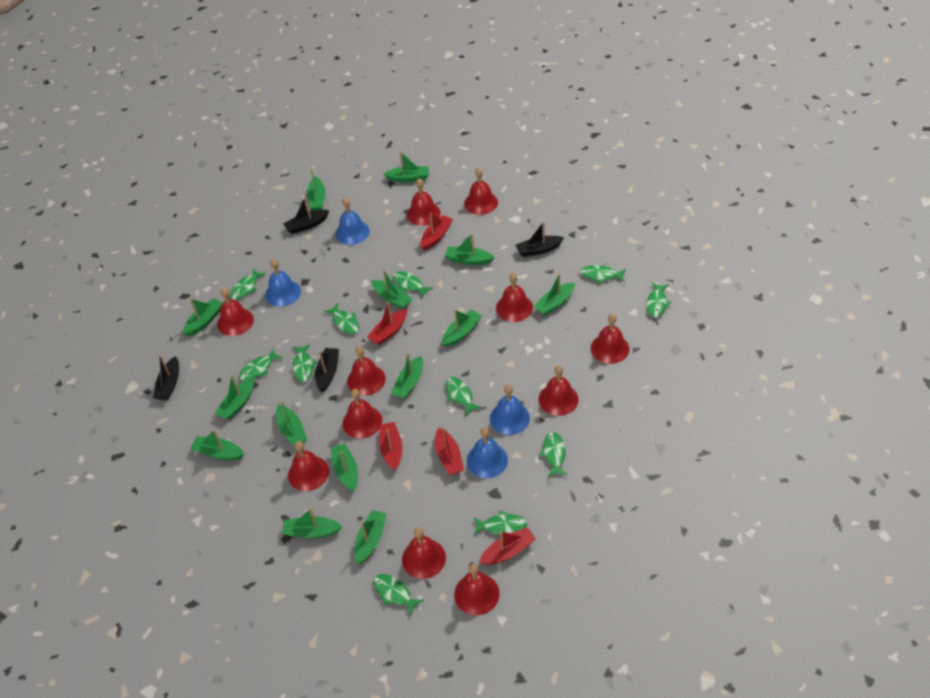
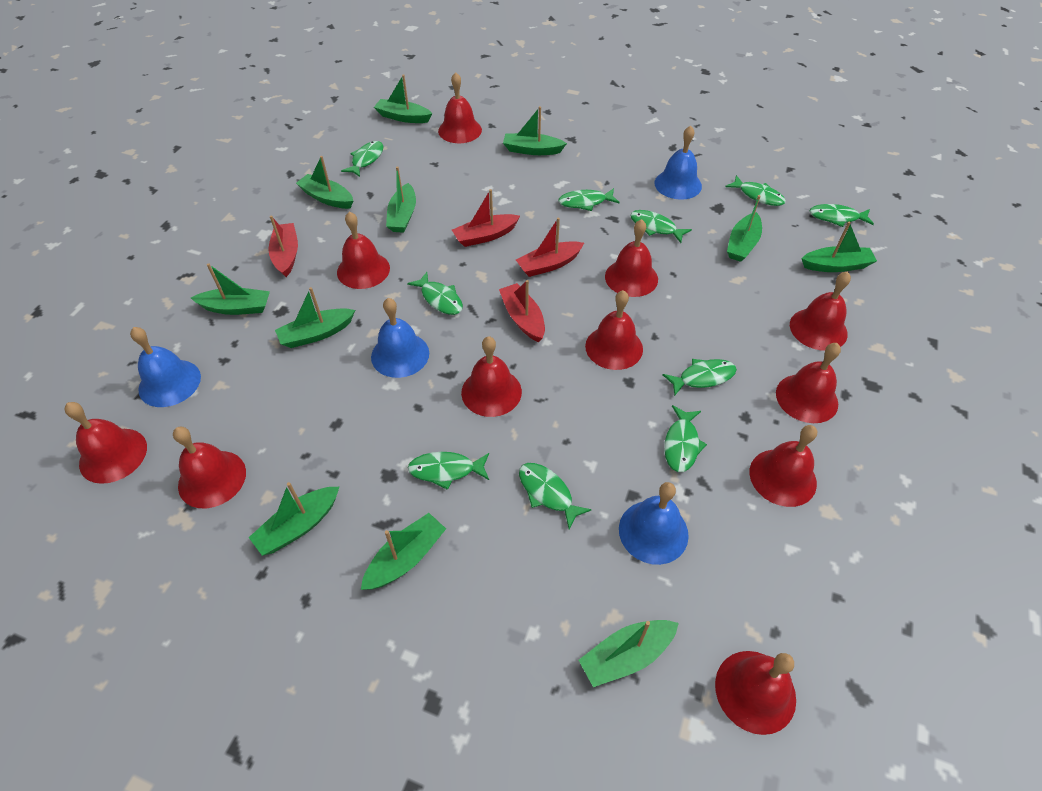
black boat: 4 -> 0
green boat: 14 -> 11
green fish: 11 -> 10
red boat: 5 -> 4

